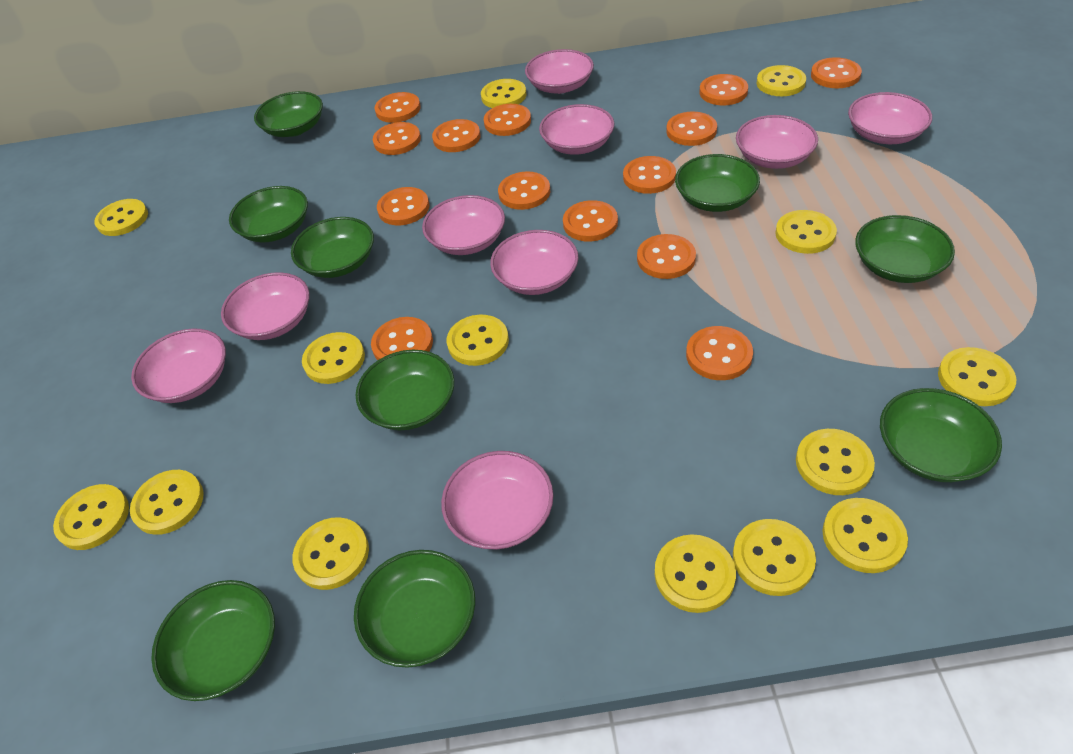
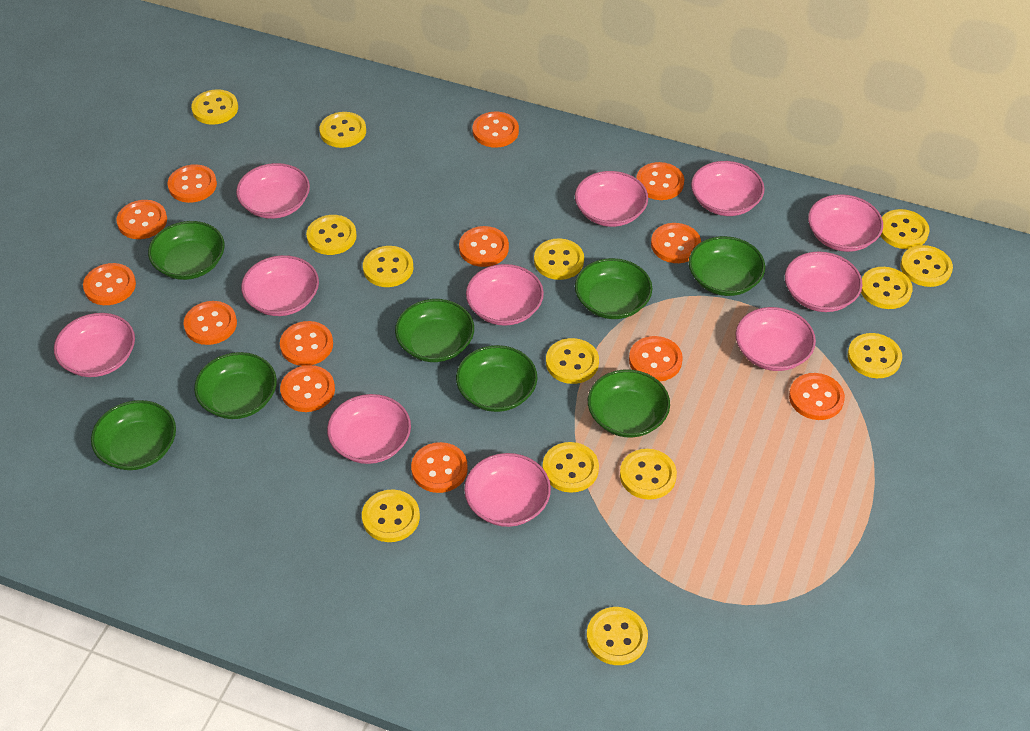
green bowl: 9 -> 8
orange button: 14 -> 13
pink bowl: 9 -> 11

